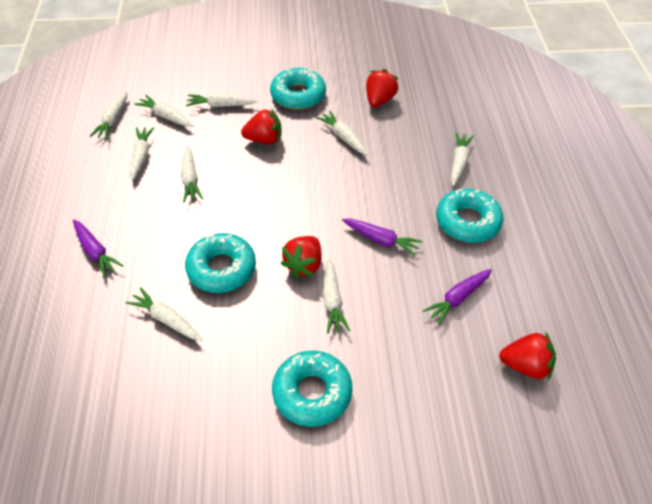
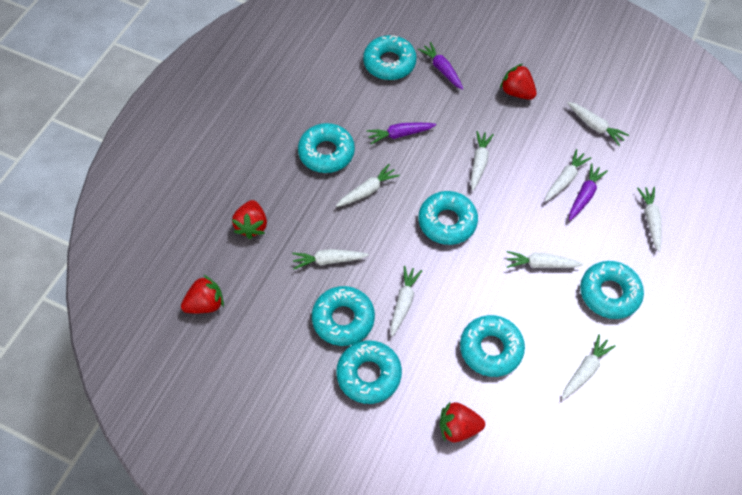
turquoise donut: 4 -> 7

